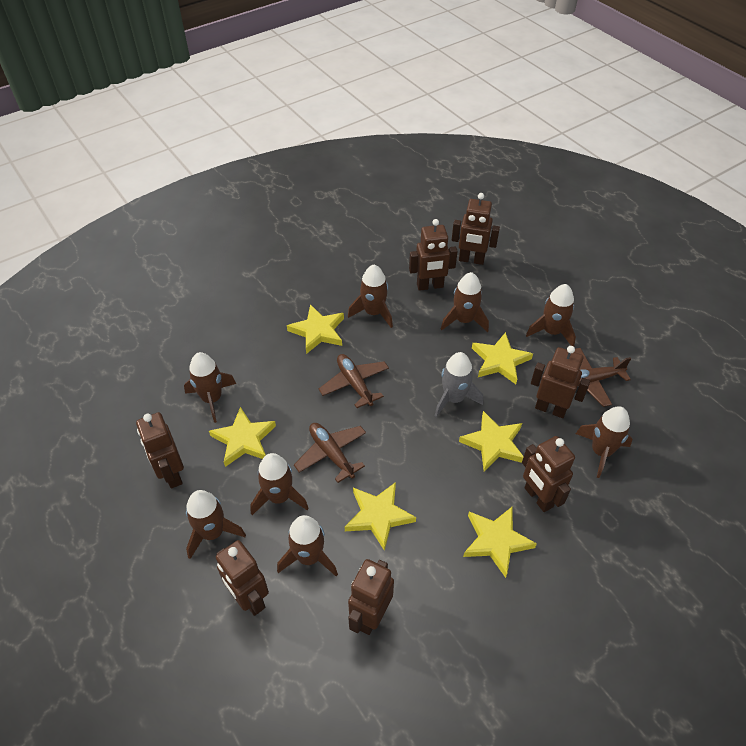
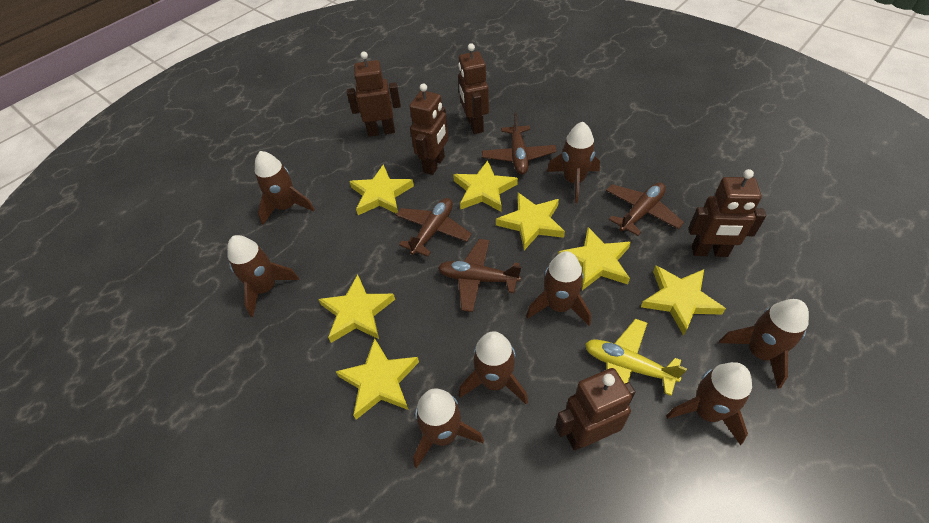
brown plane: 3 -> 4
brown robot: 7 -> 5
grey rocket: 1 -> 0
yellow plane: 0 -> 1
yellow star: 6 -> 7

